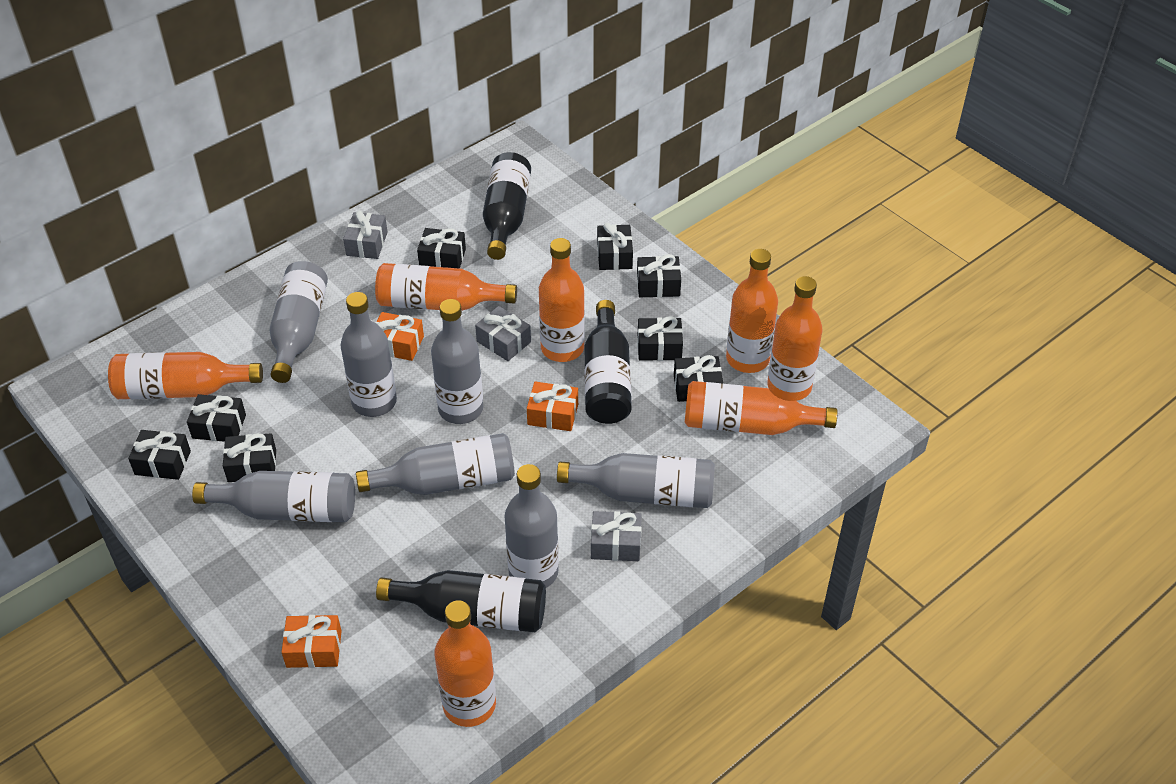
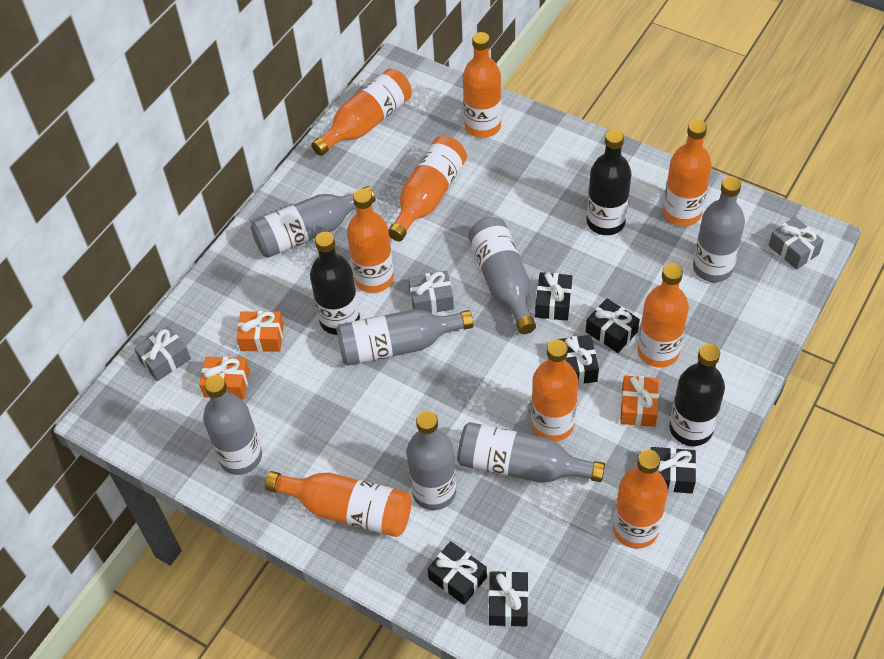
black gift: 8 -> 6
orange bottle: 7 -> 9

